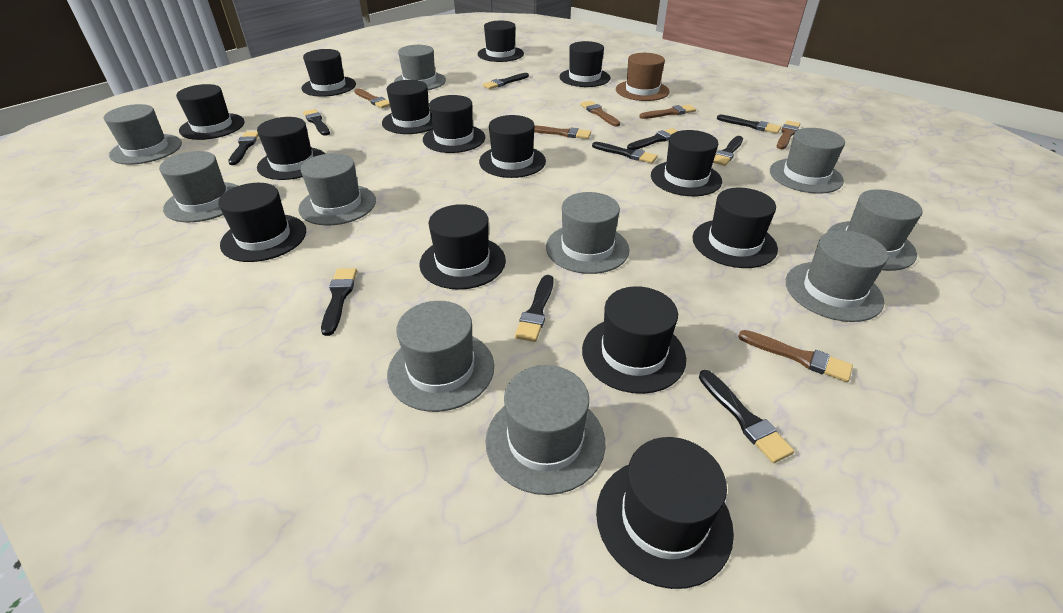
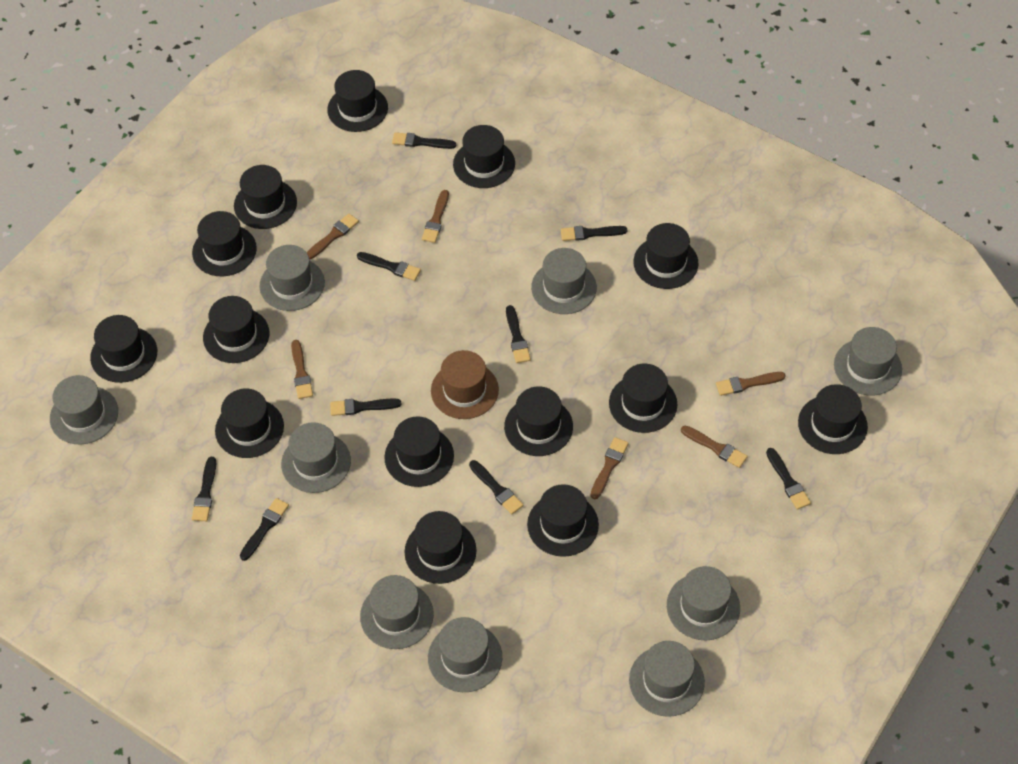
black brush: 10 -> 9
grey hat: 10 -> 9

